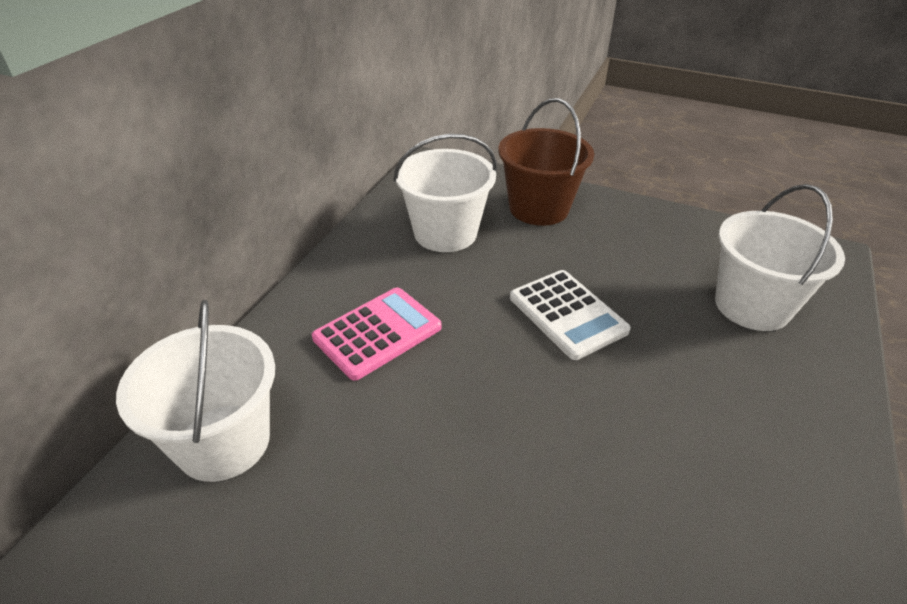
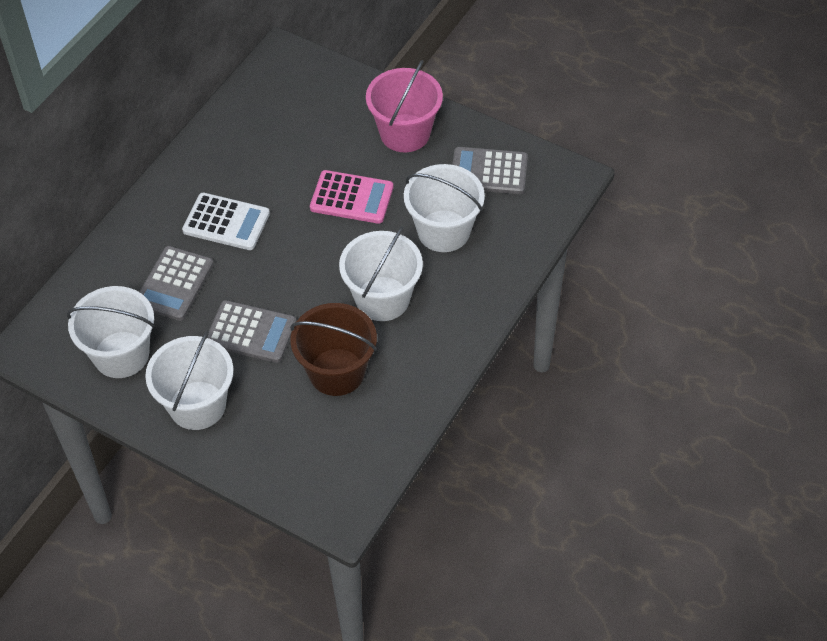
grey calculator: 0 -> 3
pink bucket: 0 -> 1
white bucket: 3 -> 4

